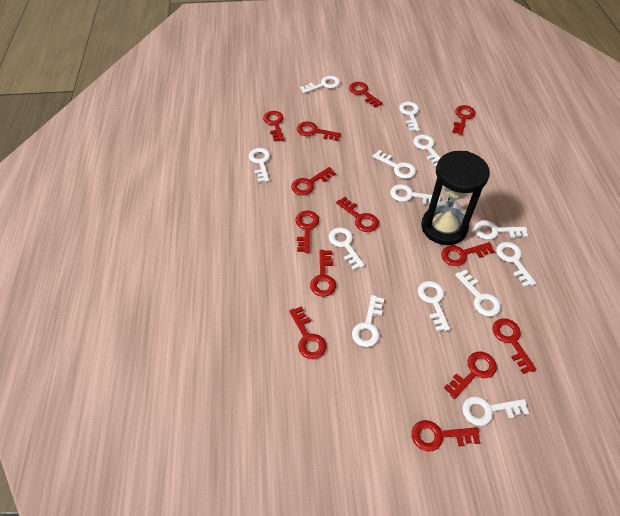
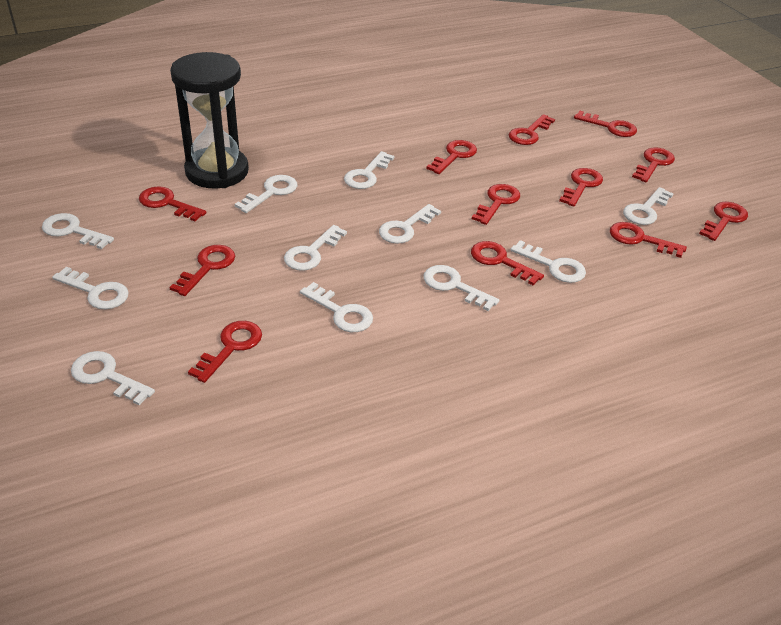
red key: 13 -> 12
white key: 13 -> 11

